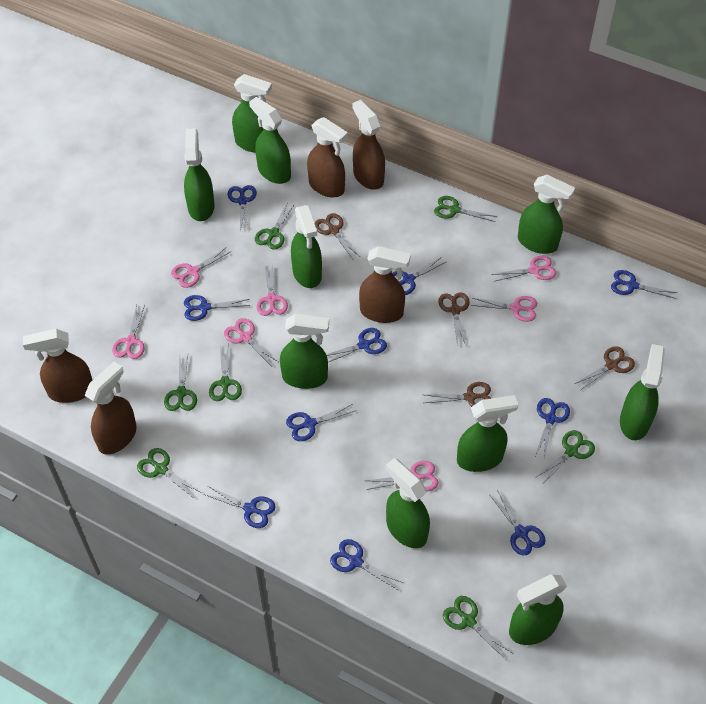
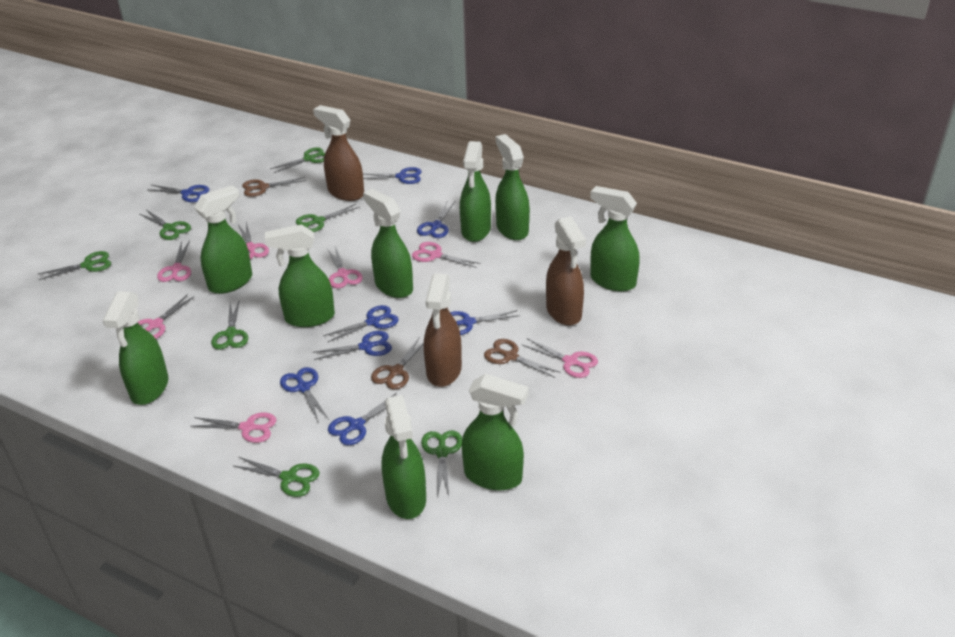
blue scissors: 10 -> 8
brown scissors: 4 -> 3
brown spray bottle: 5 -> 3
green spray bottle: 10 -> 9

